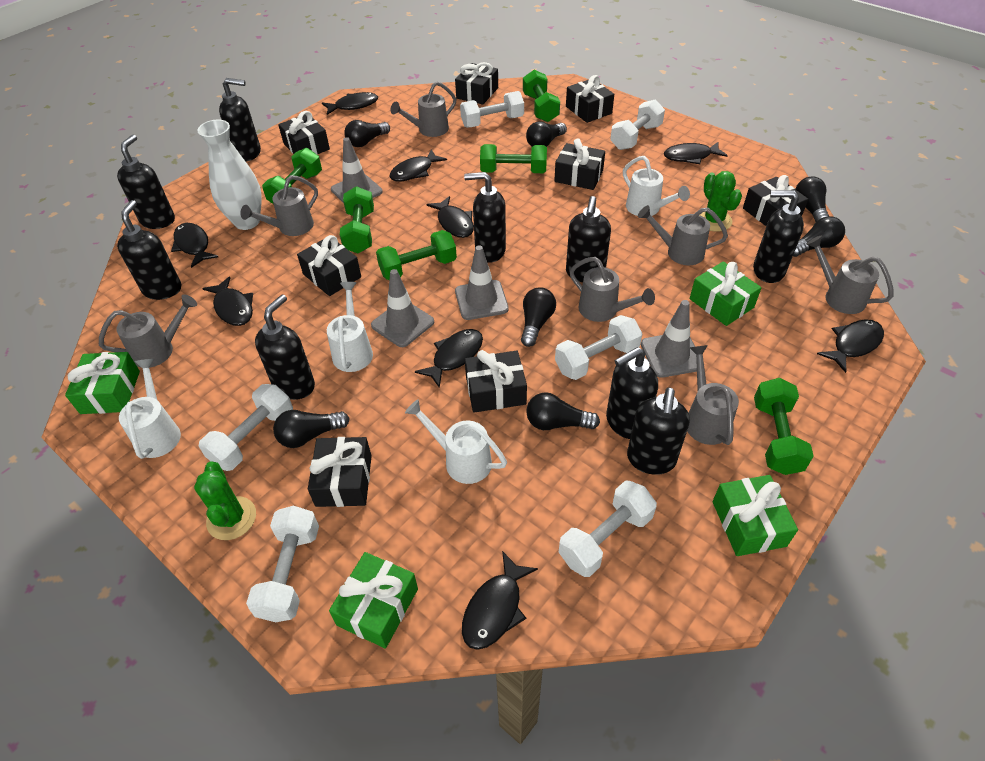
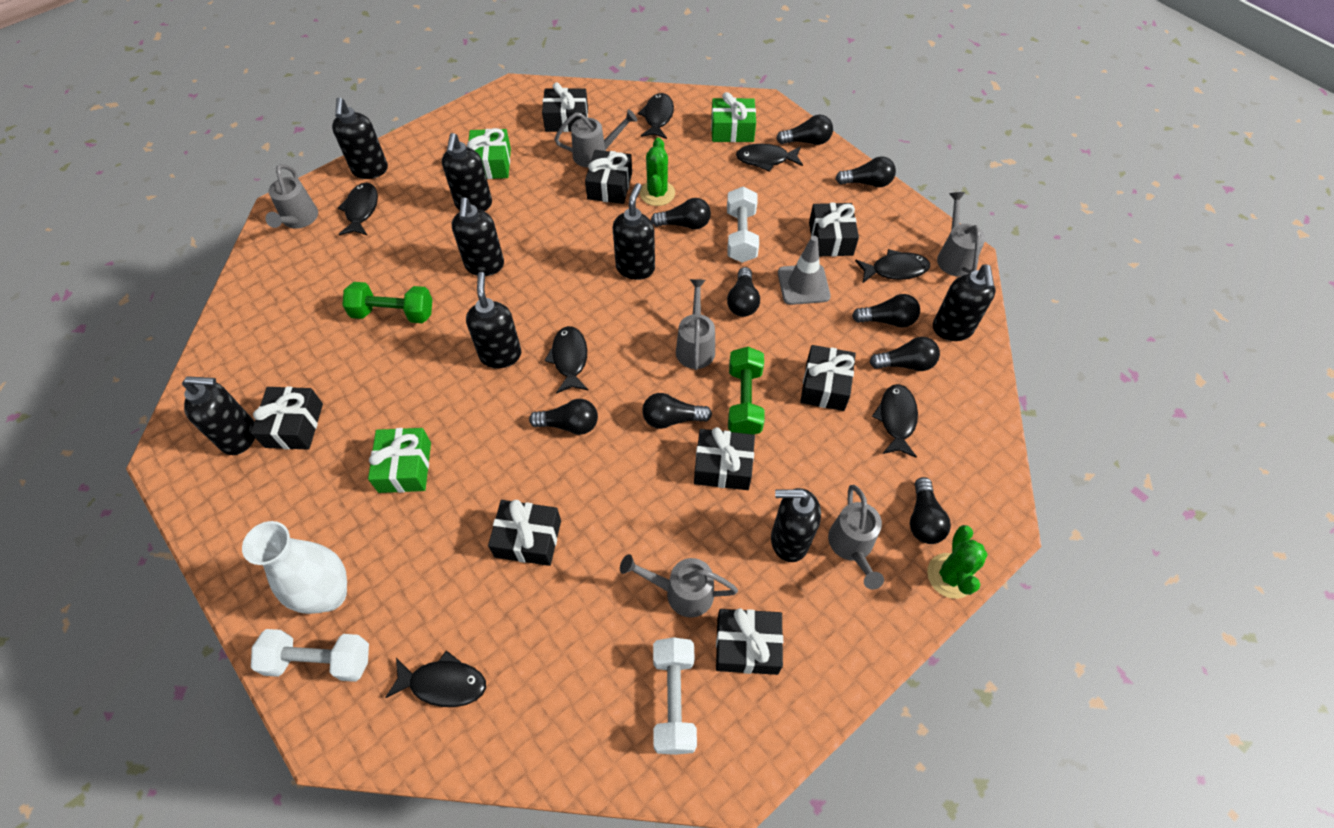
black fish: 9 -> 7
black light bulb: 7 -> 9
black soap dispenser: 9 -> 8
green dumbbell: 6 -> 2
green gift: 4 -> 3
grey traffic cone: 4 -> 1
grey watering can: 7 -> 6
white dumbbell: 6 -> 3
white watering can: 4 -> 0

